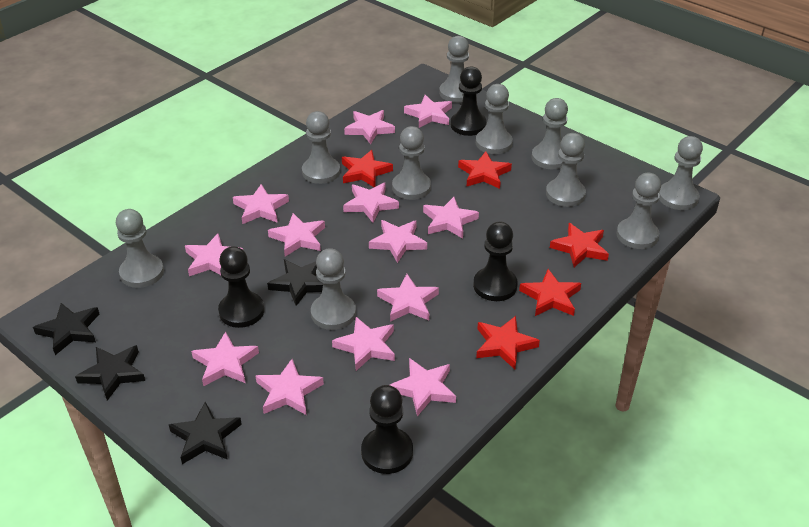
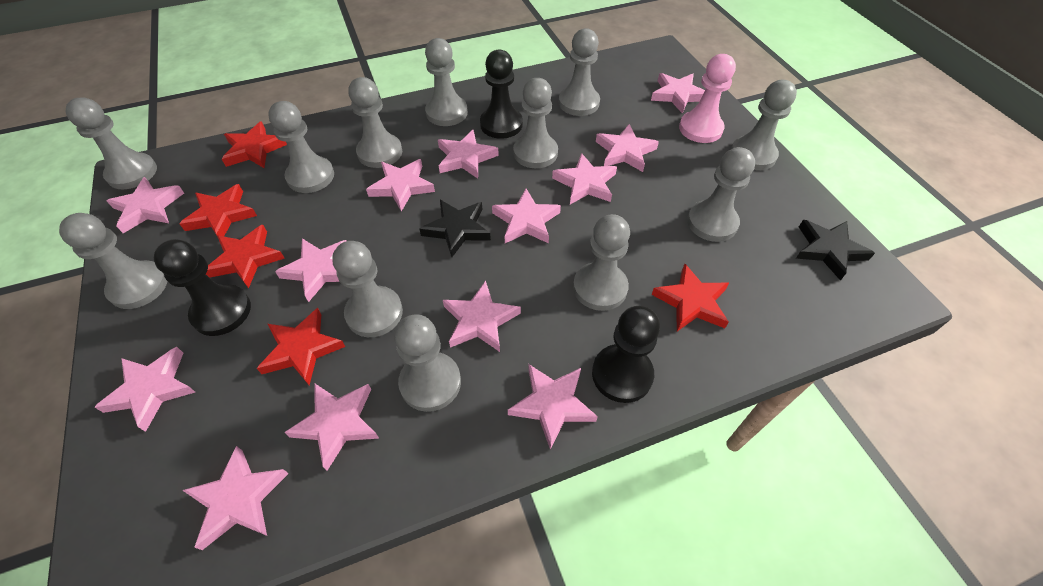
black pawn: 4 -> 3
black star: 4 -> 2
grey pawn: 10 -> 12
pink pawn: 0 -> 1

